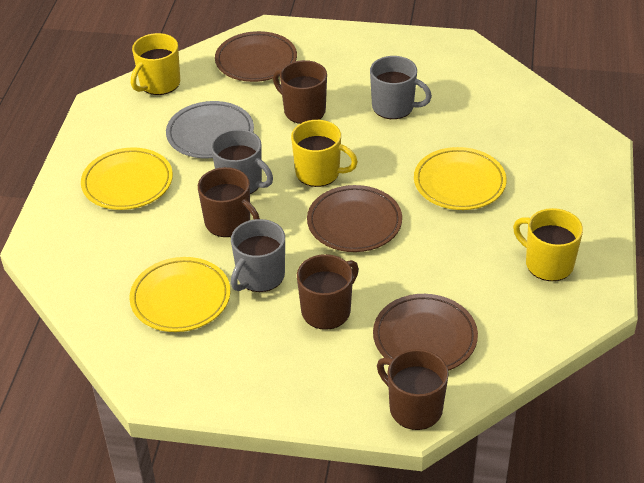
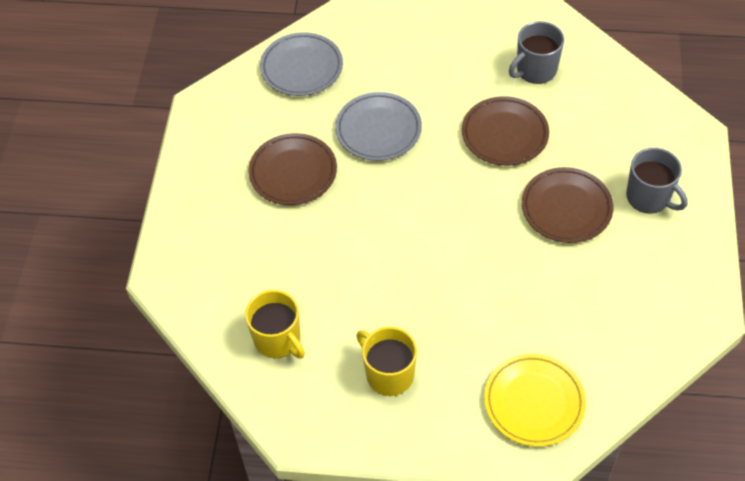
brown mug: 4 -> 0
grey mug: 3 -> 2
grey plate: 1 -> 2
yellow mug: 3 -> 2
yellow plate: 3 -> 1

